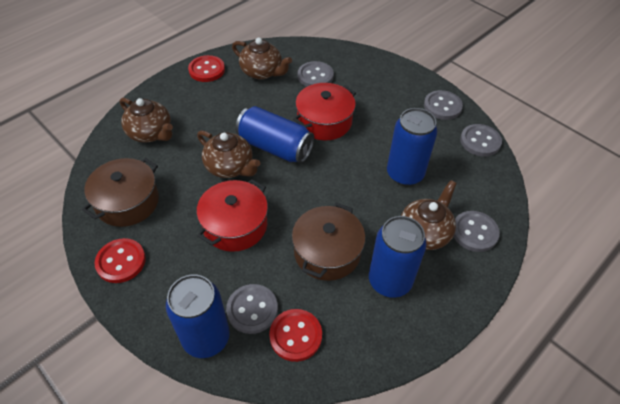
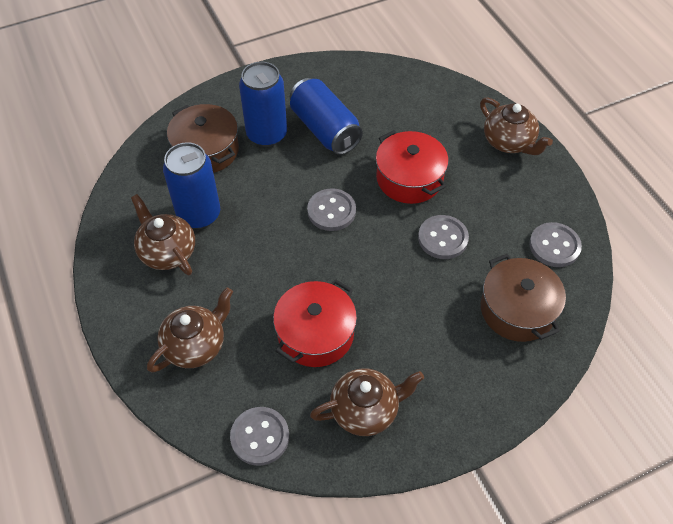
blue can: 4 -> 3
grey button: 5 -> 4
red button: 3 -> 0

